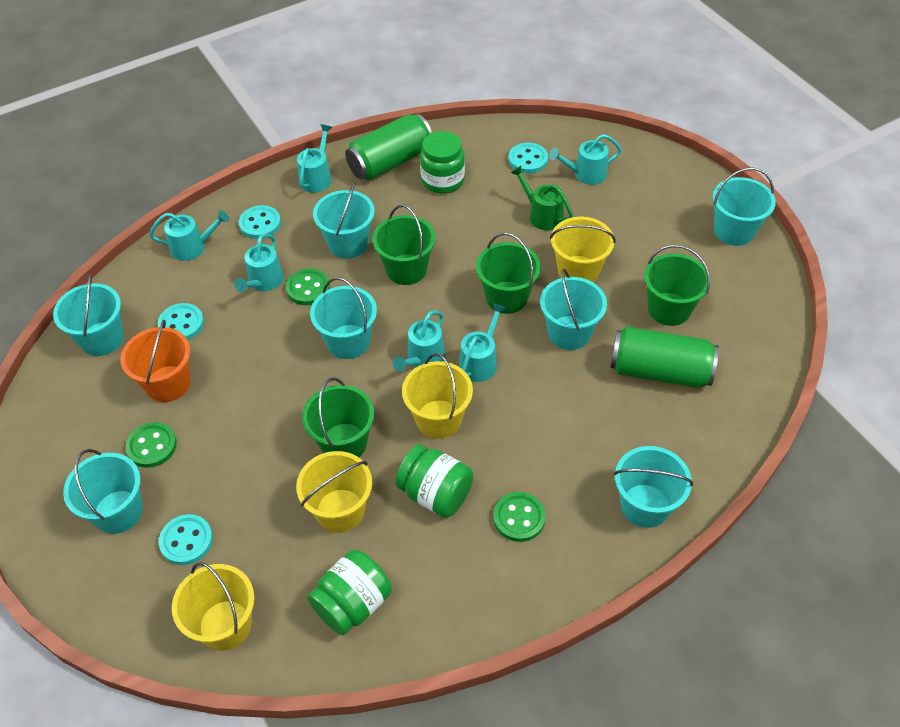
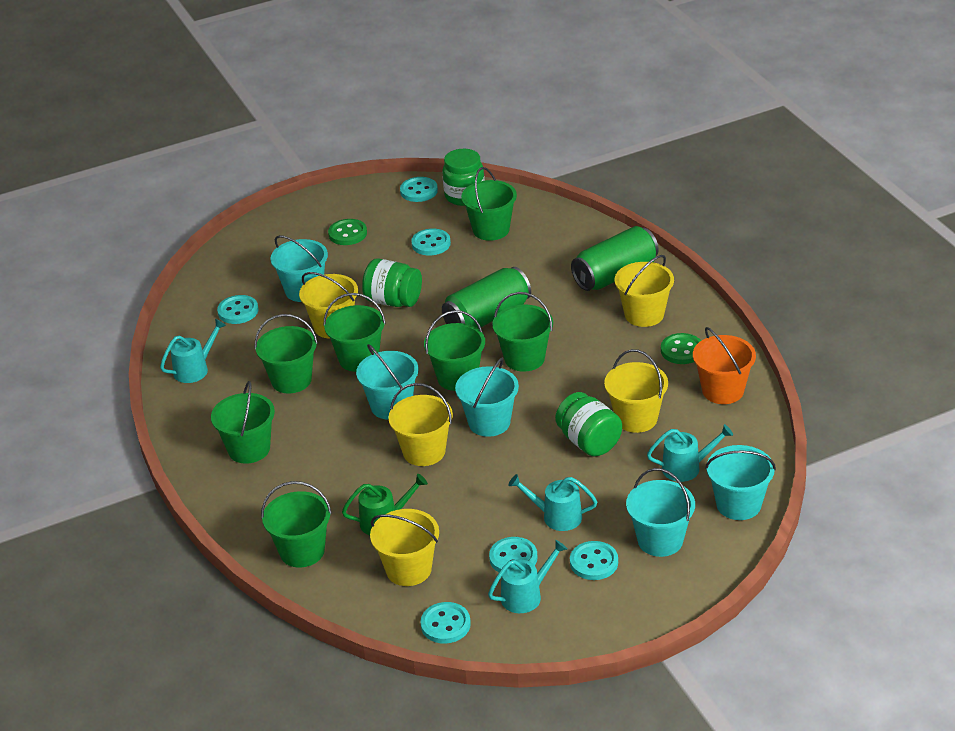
green bucket: 4 -> 7
green button: 3 -> 2
turquoise bucket: 7 -> 5
turquoise button: 4 -> 6
turquoise watering can: 6 -> 4
yellow bucket: 4 -> 5

